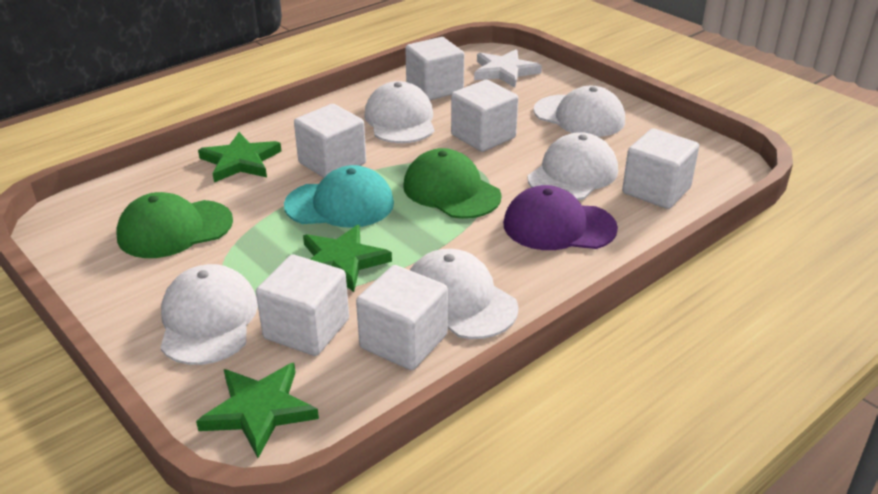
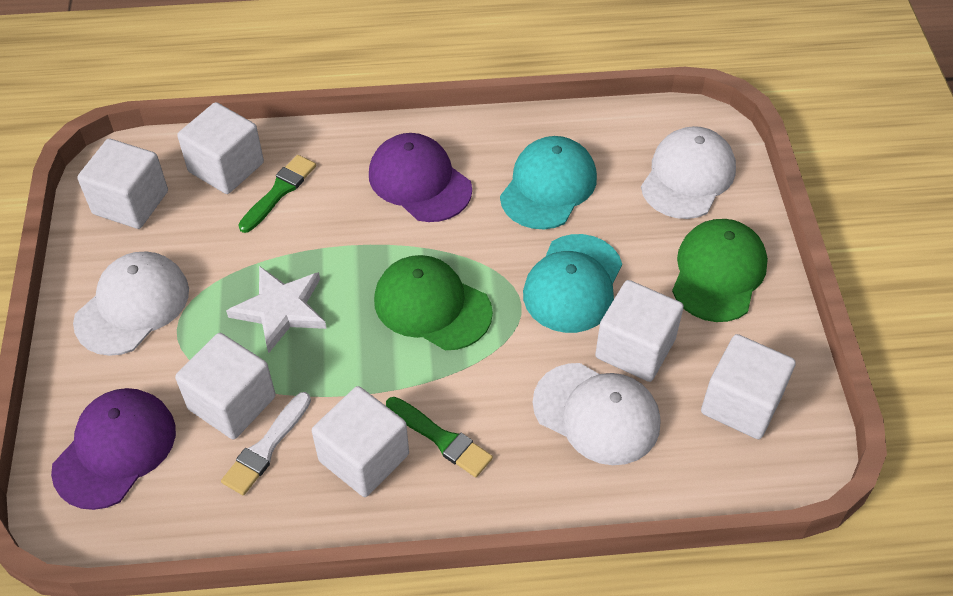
green brush: 0 -> 2
green star: 3 -> 0
purple cap: 1 -> 2
turquoise cap: 1 -> 2
white brush: 0 -> 1
white cap: 5 -> 3

